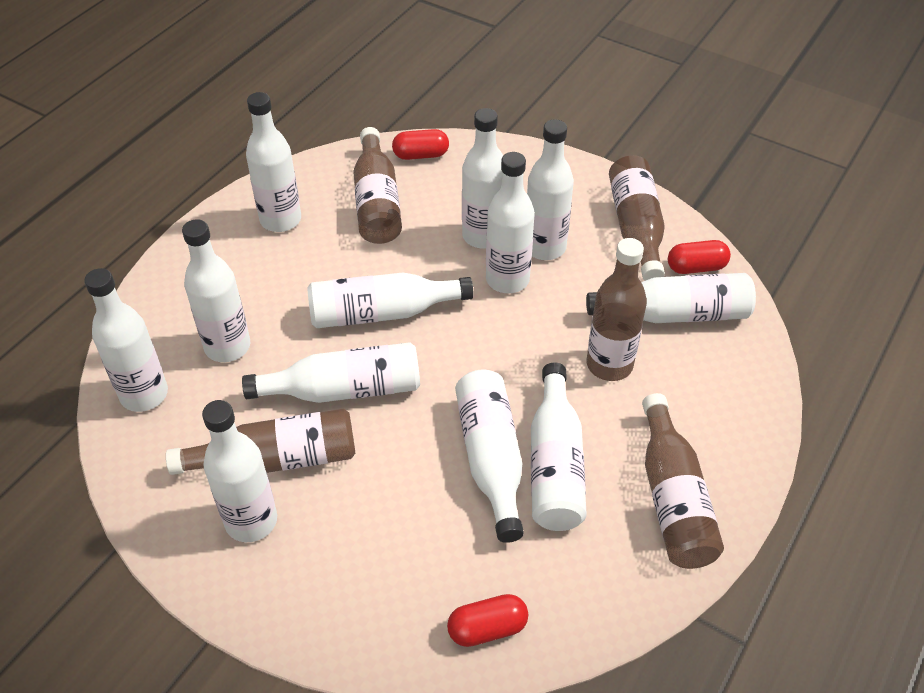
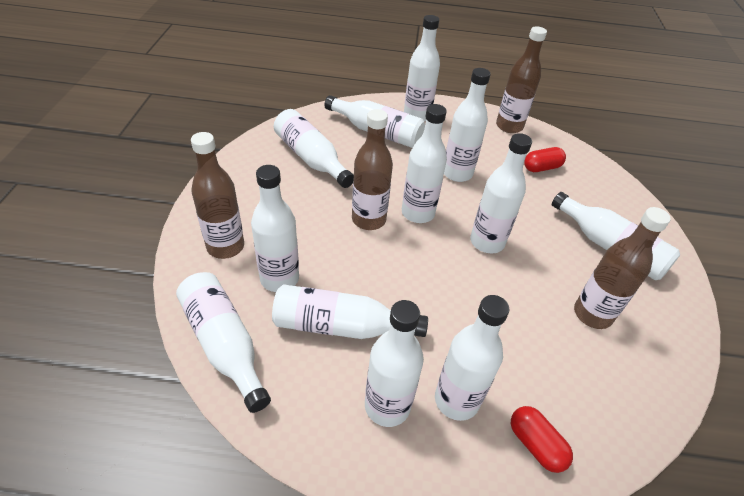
brown bottle: 5 -> 4
red capsule: 3 -> 2

